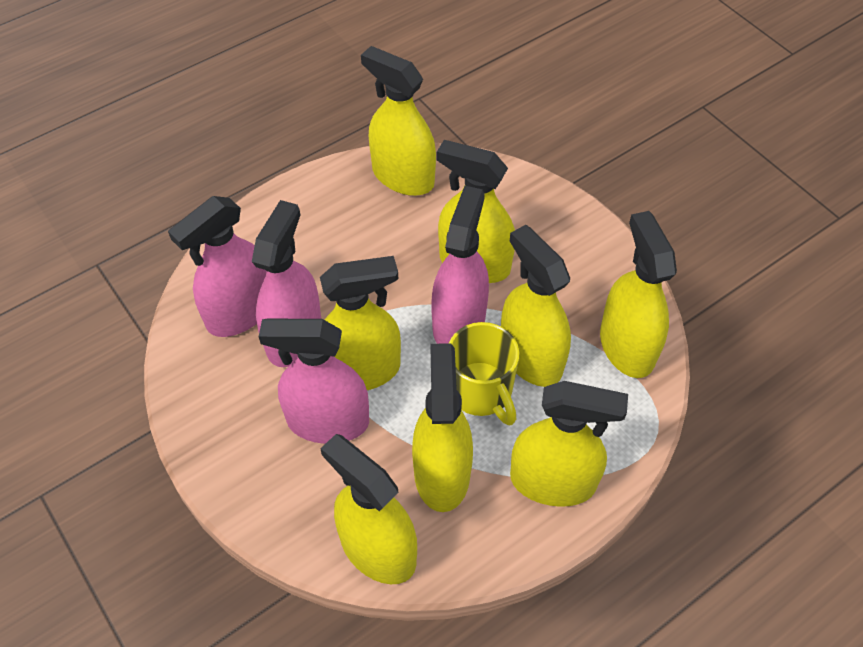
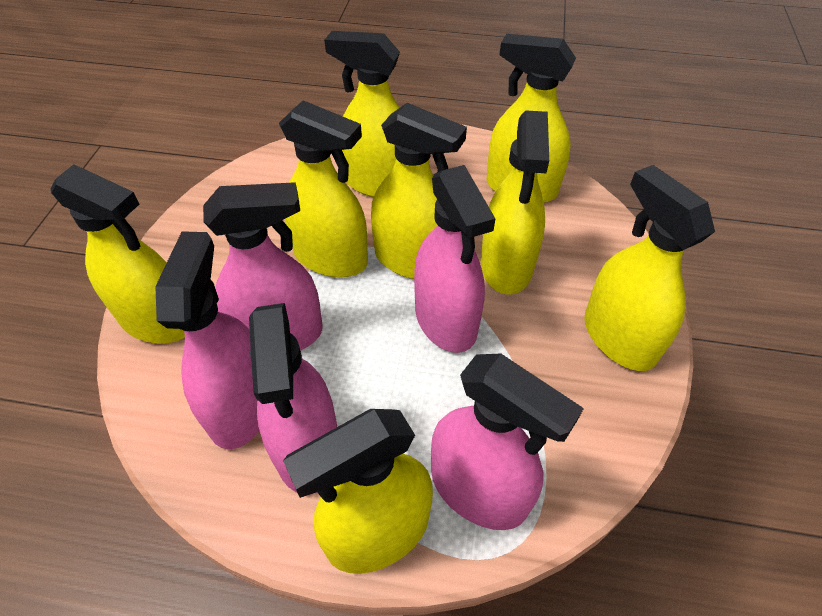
pink spray bottle: 4 -> 5
yellow mug: 1 -> 0

